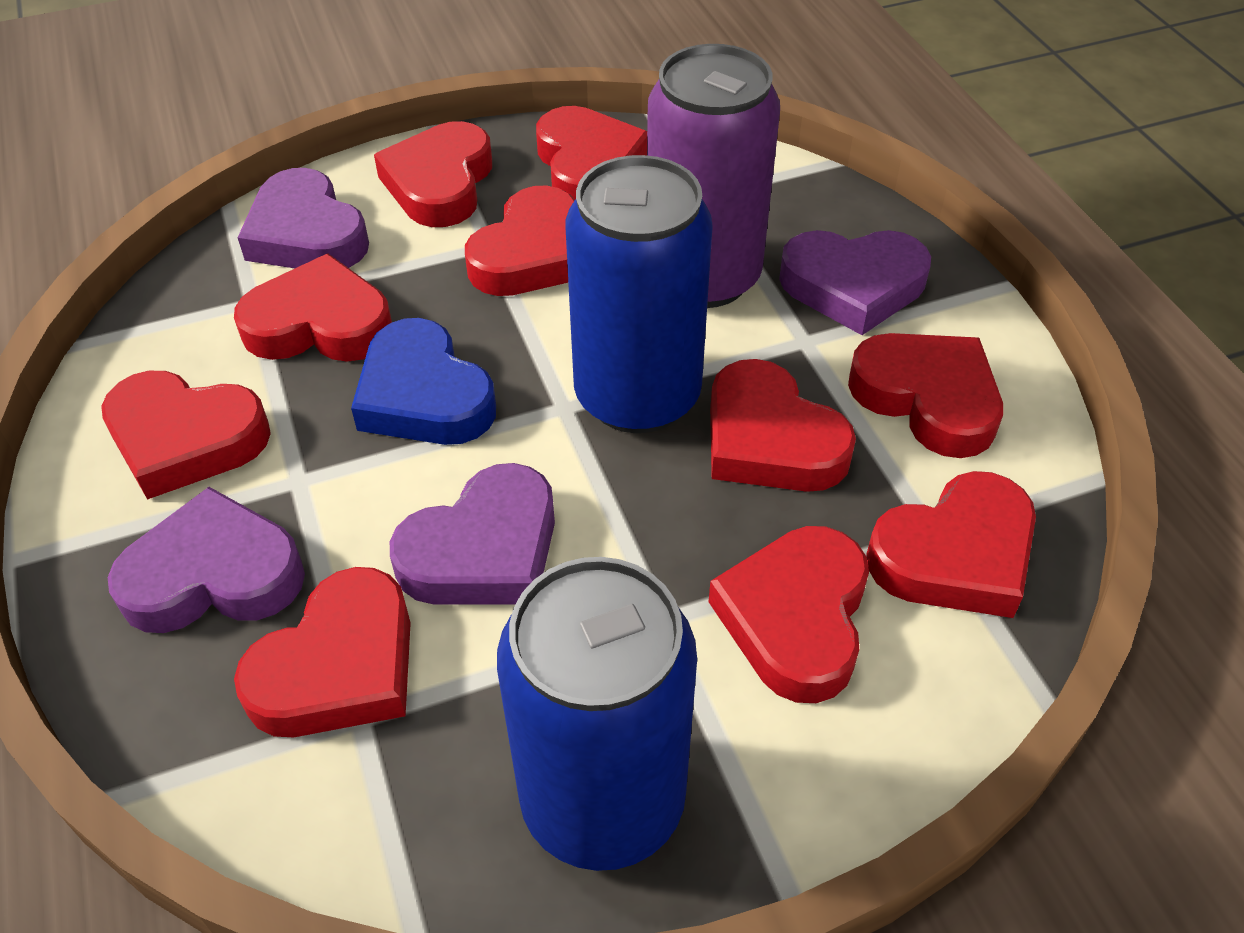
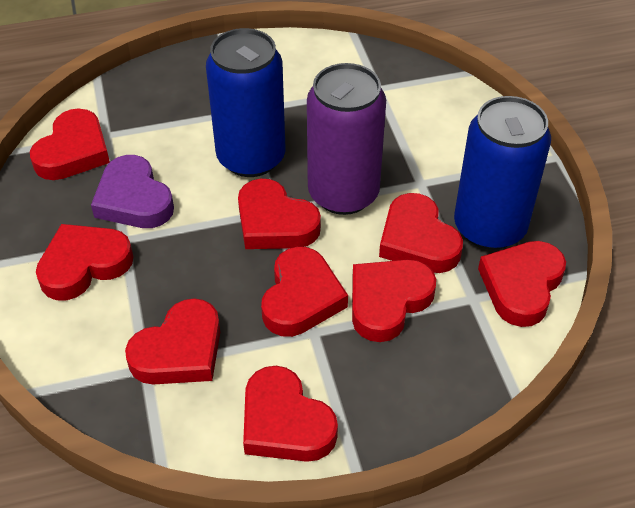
blue heart: 1 -> 0
purple heart: 4 -> 1
red heart: 10 -> 9

